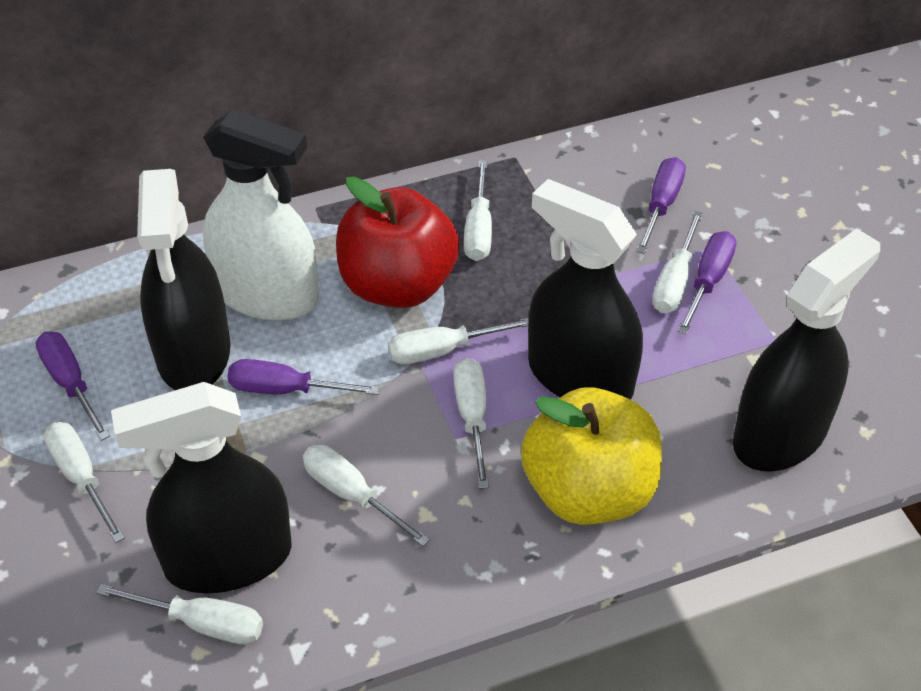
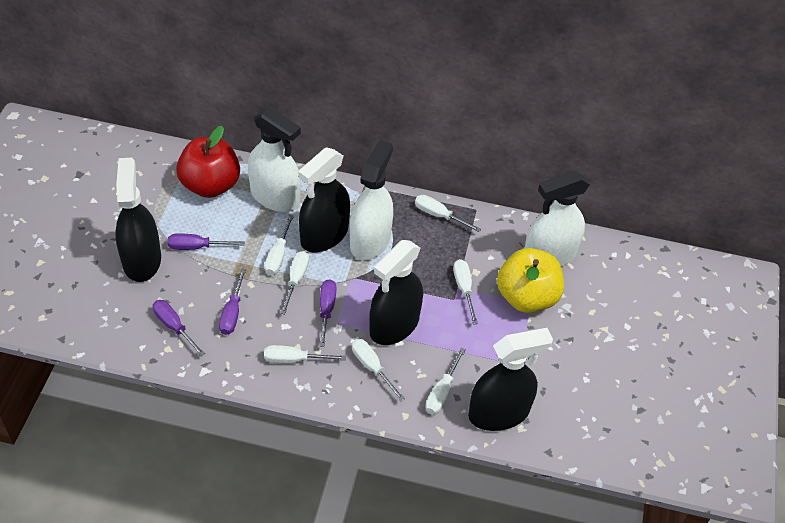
white spray bottle: 1 -> 3

